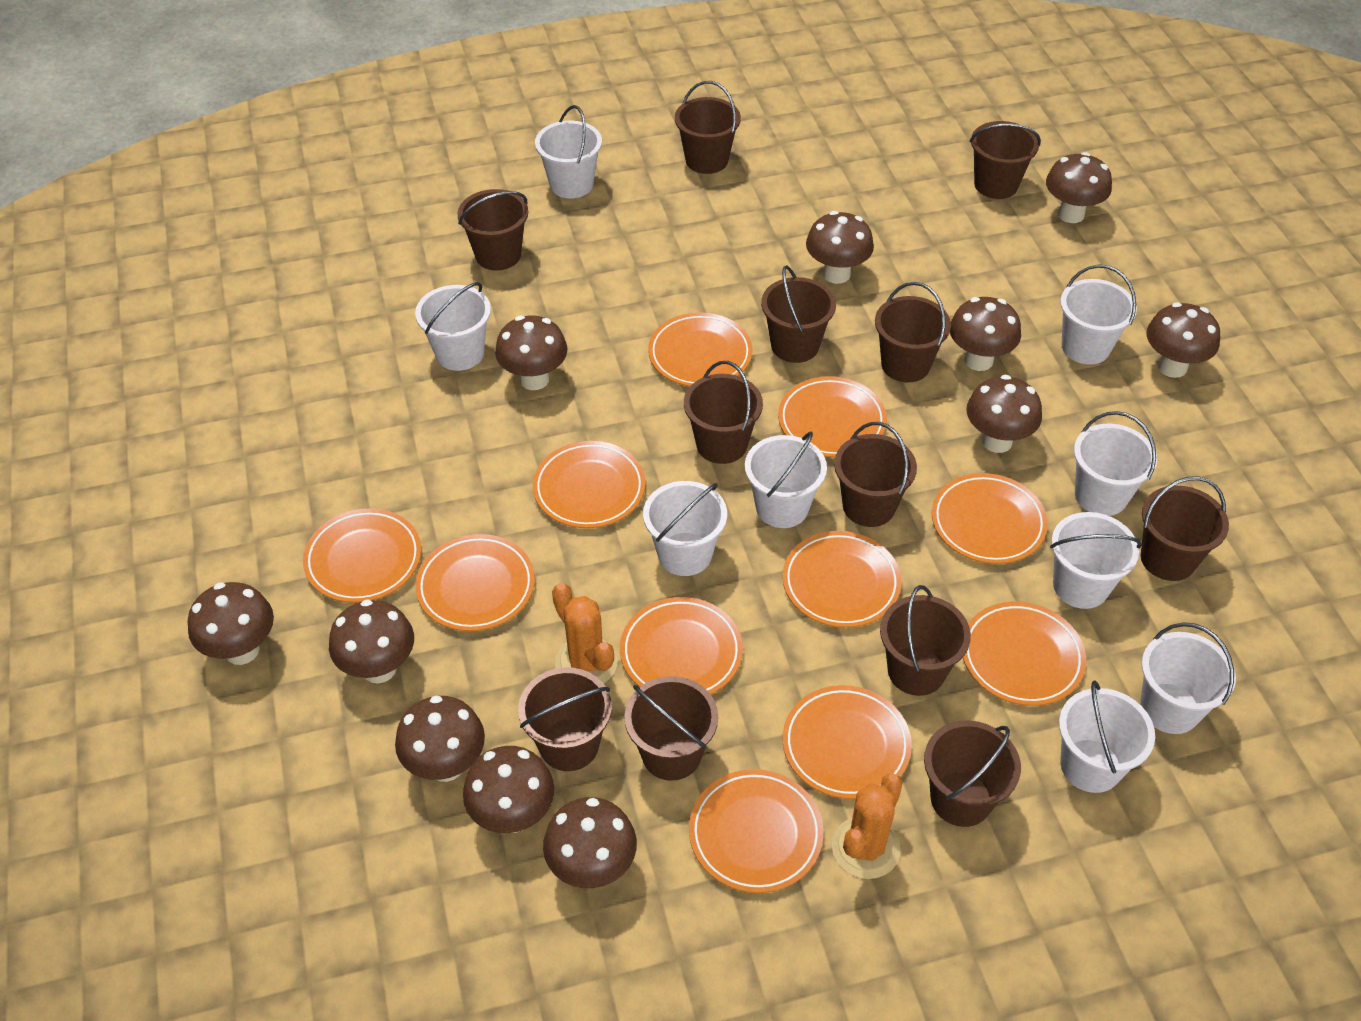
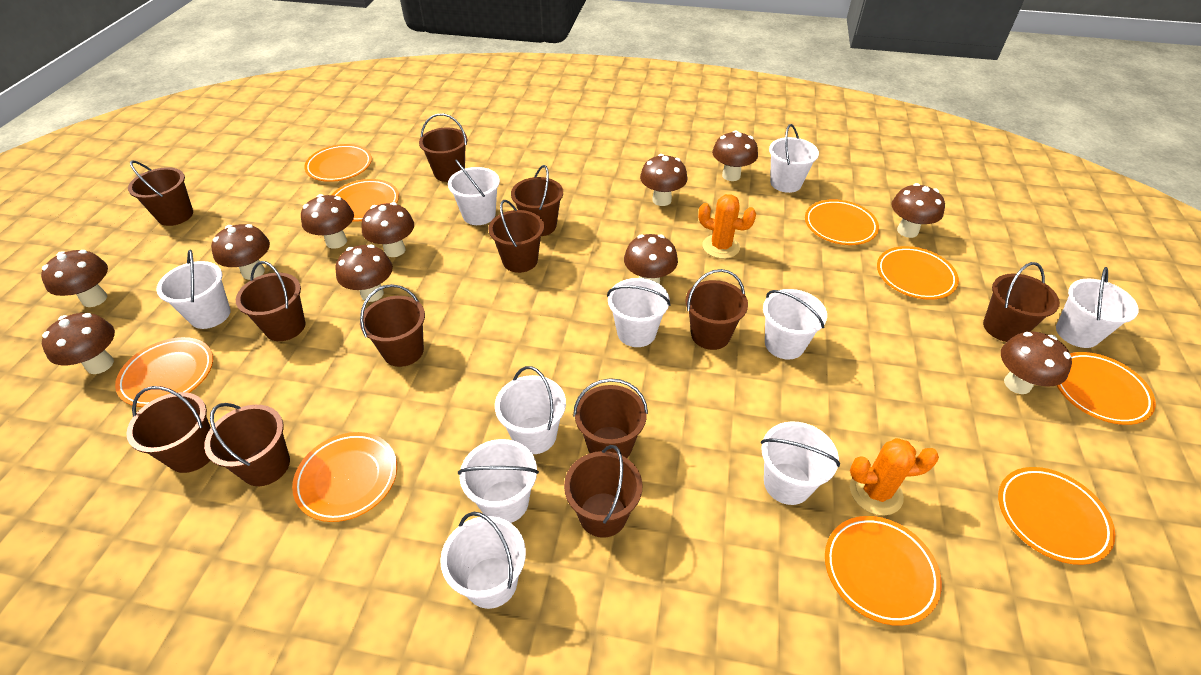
orange plate: 11 -> 9
white bucket: 9 -> 10

